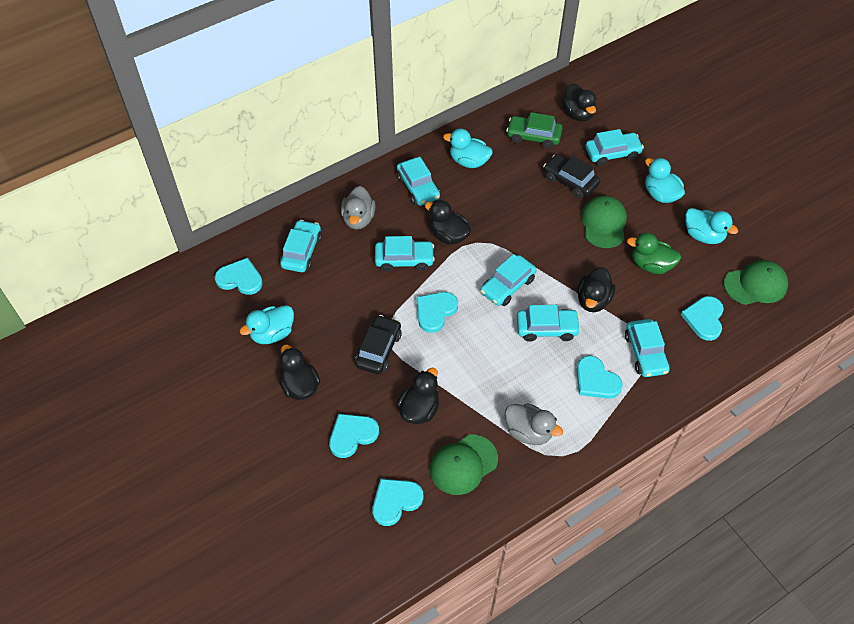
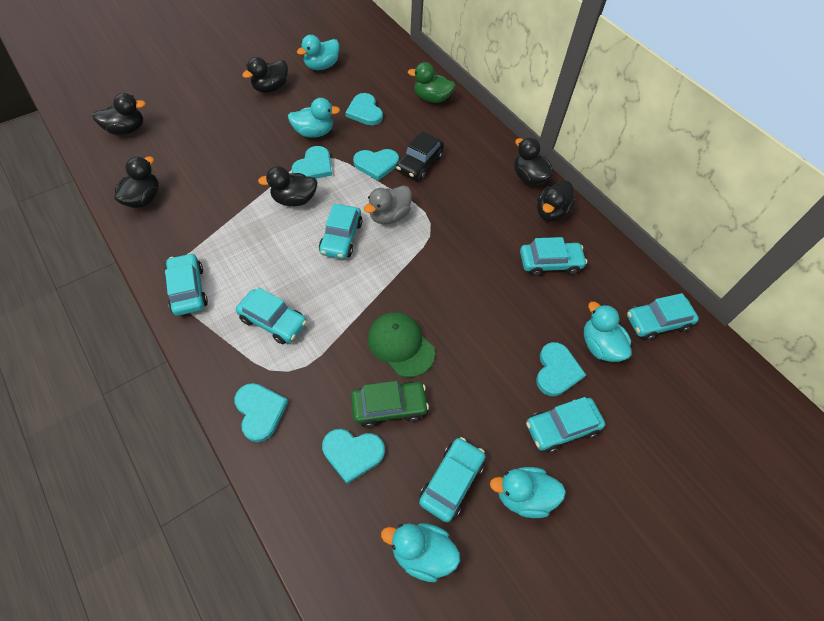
black car: 2 -> 1
black duck: 5 -> 6
green cap: 3 -> 1
grey duck: 2 -> 1
turquoise duck: 4 -> 5

